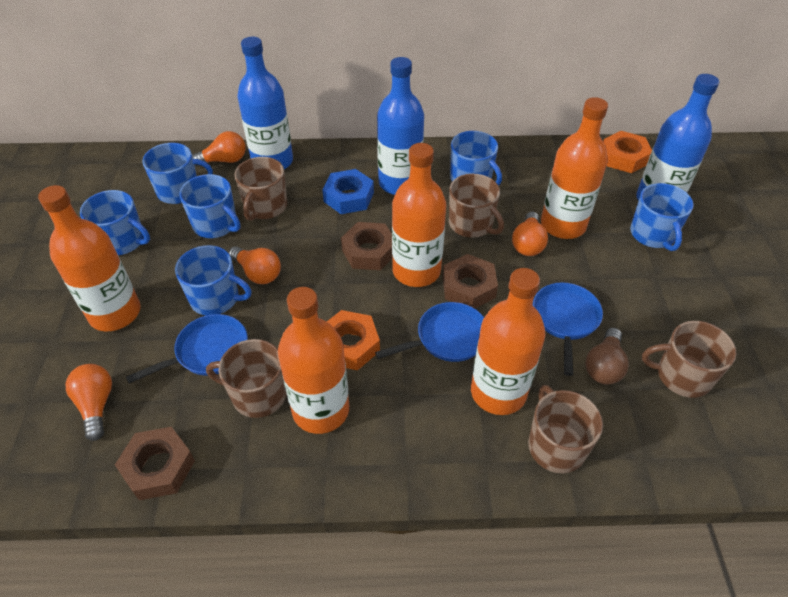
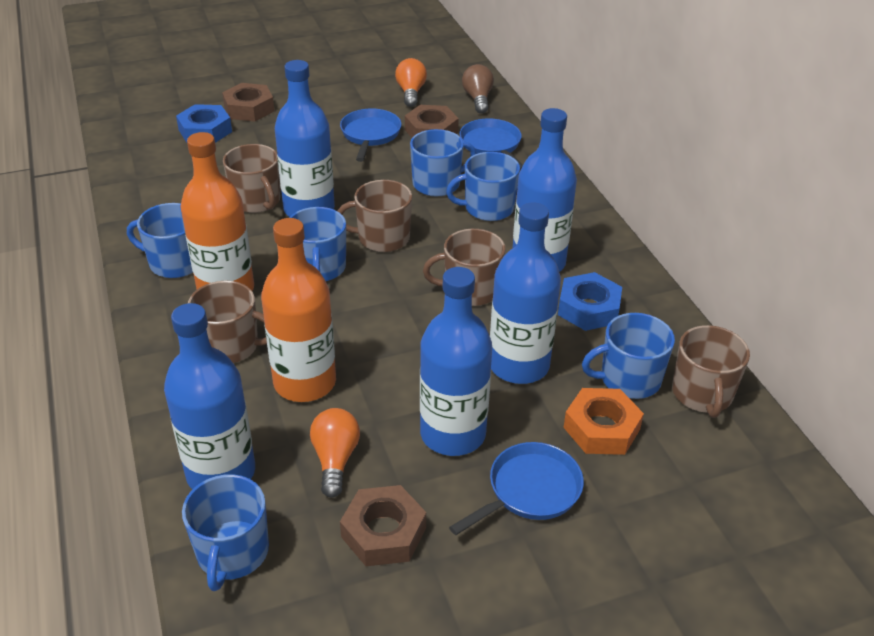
blue bottle: 3 -> 5
blue nut: 1 -> 2
orange bottle: 5 -> 2
orange light bulb: 4 -> 2
orange nut: 2 -> 1

